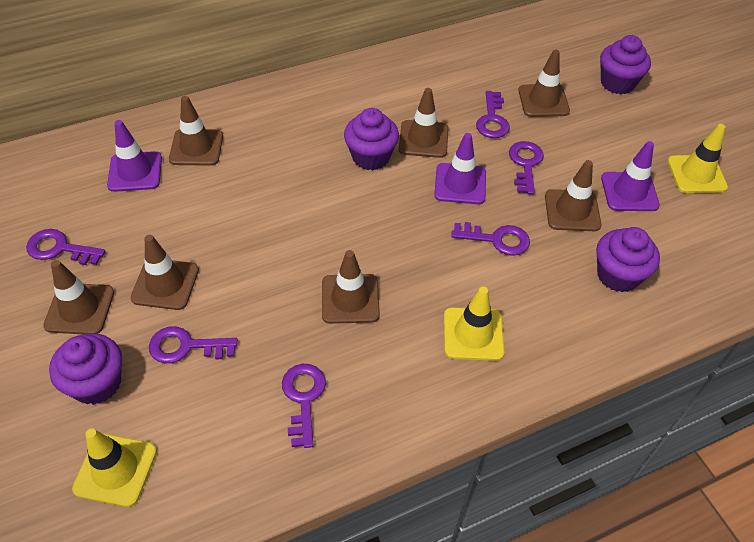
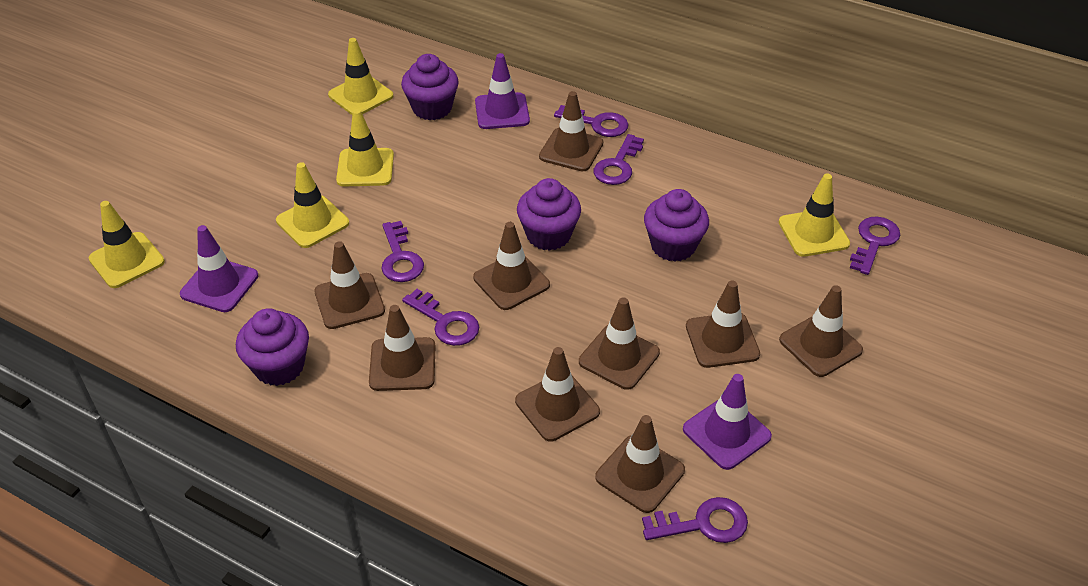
brown traffic cone: 7 -> 9
yellow traffic cone: 3 -> 5

